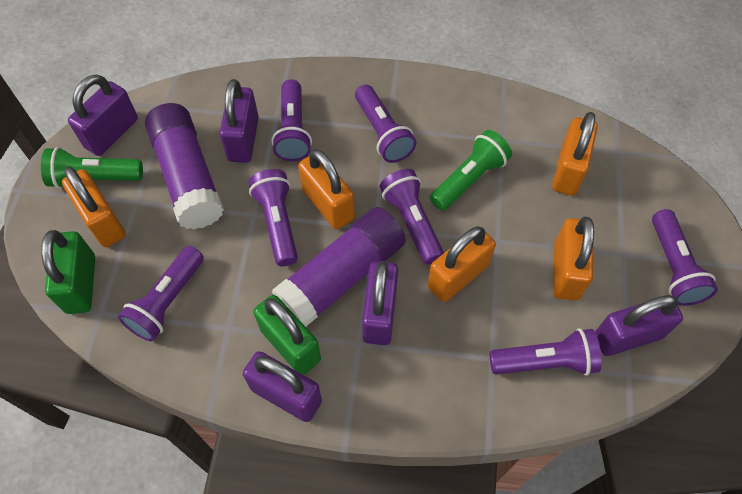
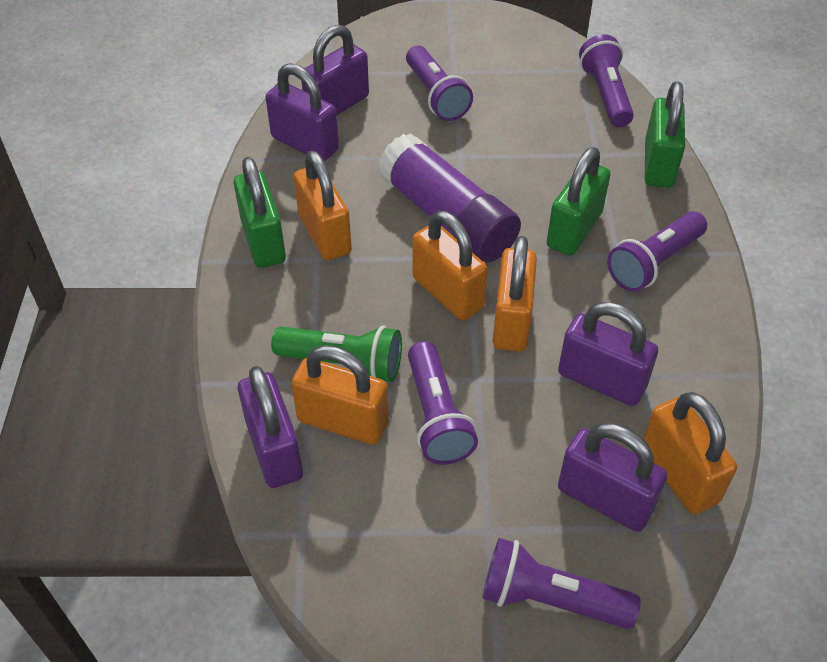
green flashlight: 2 -> 1
green padlock: 2 -> 3
purple flashlight: 7 -> 5
purple glue stick: 2 -> 1

